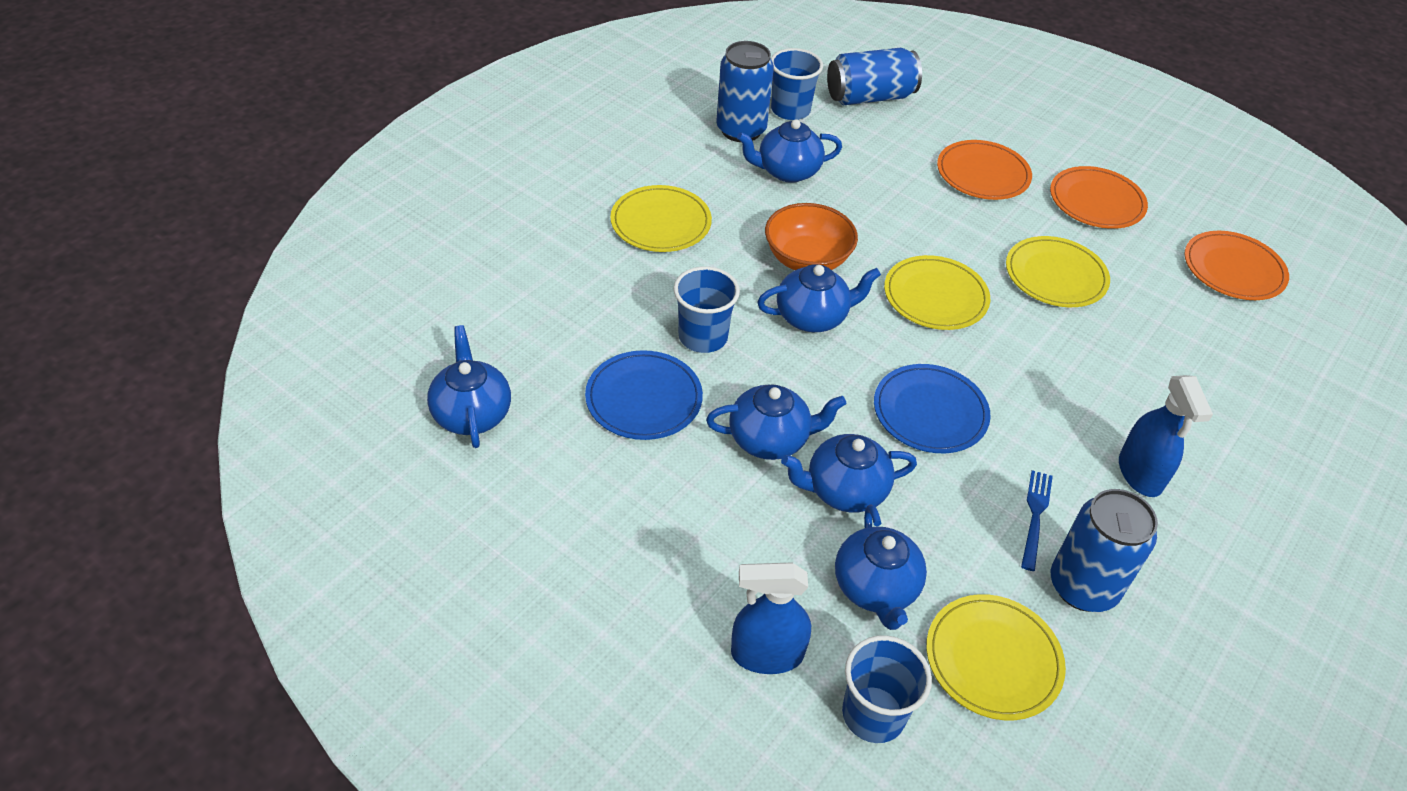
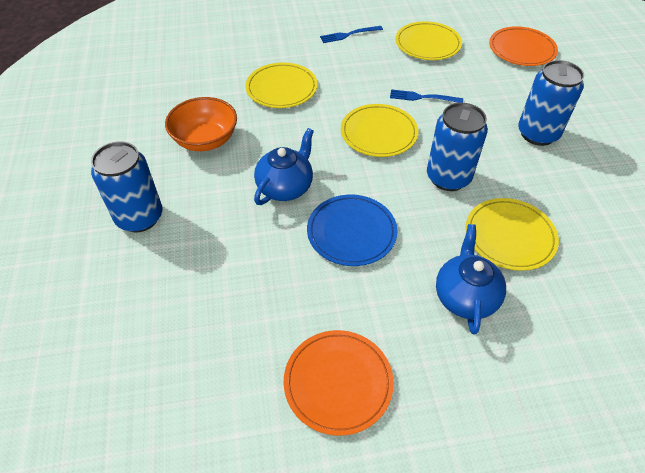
blue cup: 3 -> 0
blue fork: 1 -> 2
blue plate: 2 -> 1
blue spray bottle: 2 -> 0
blue teapot: 6 -> 2
orange plate: 3 -> 2

